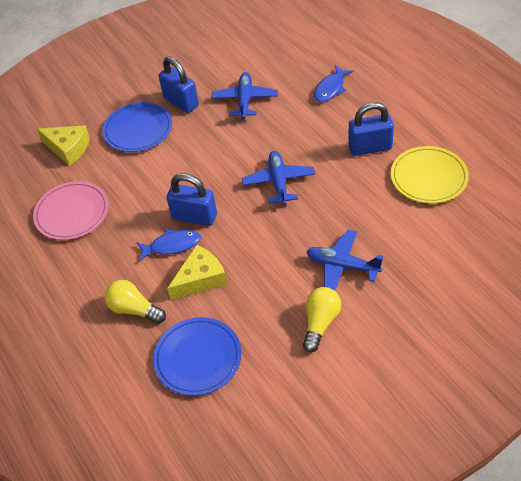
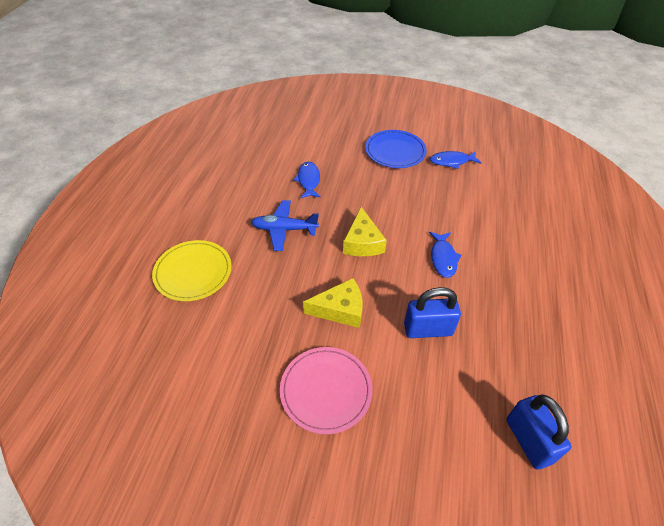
blue fish: 2 -> 3
blue padlock: 3 -> 2
blue plane: 3 -> 1
blue plate: 2 -> 1
yellow light bulb: 2 -> 0

